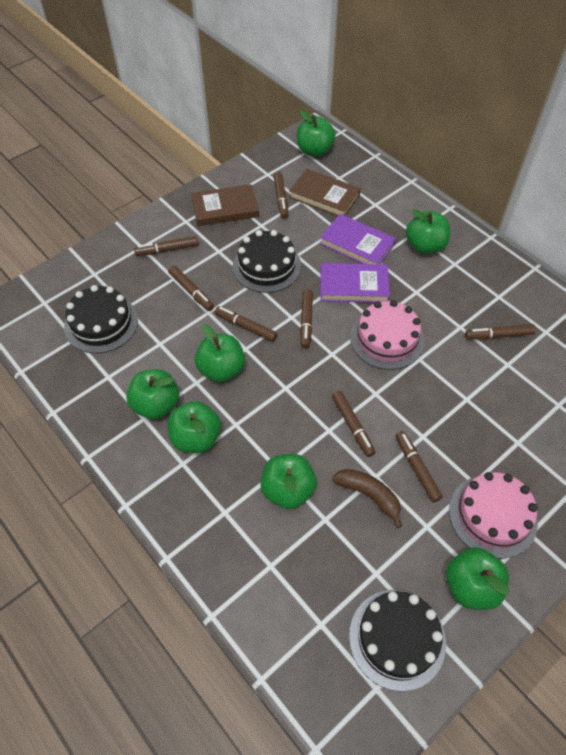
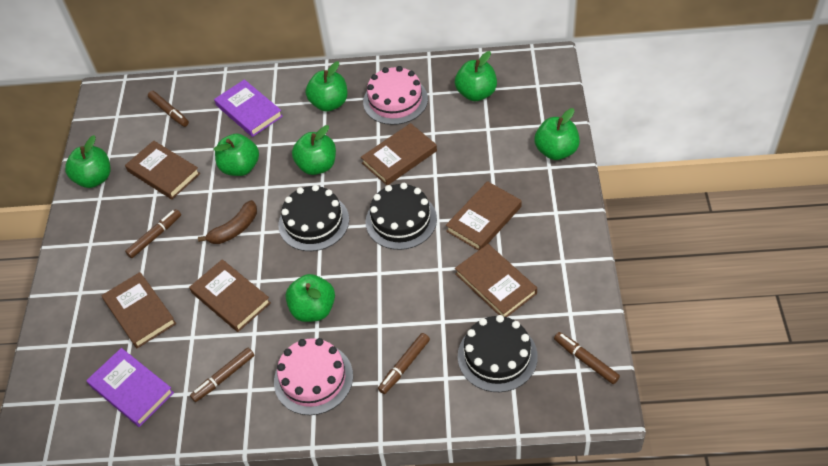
brown book: 2 -> 6
brown marker: 8 -> 5

